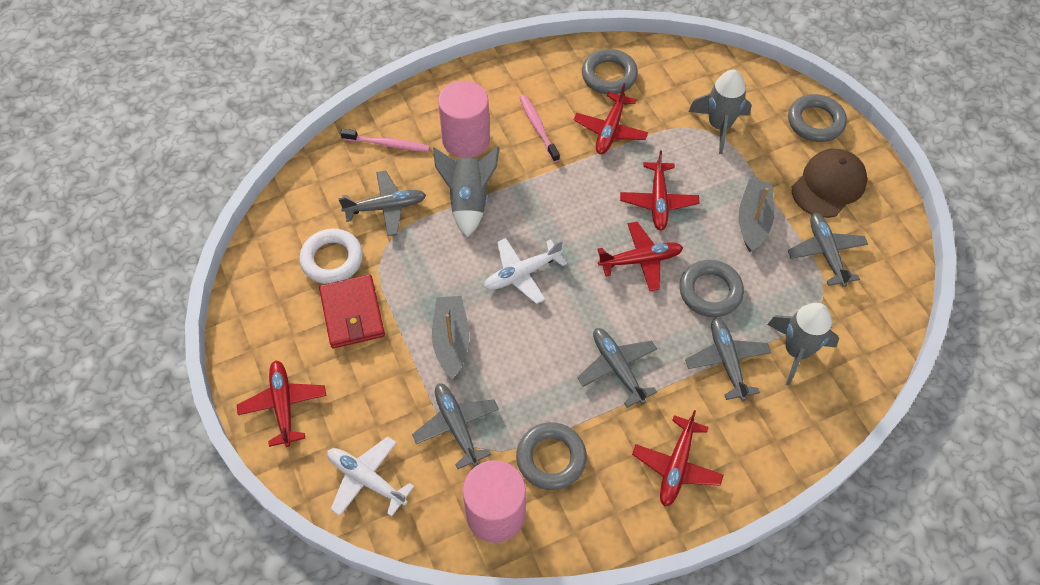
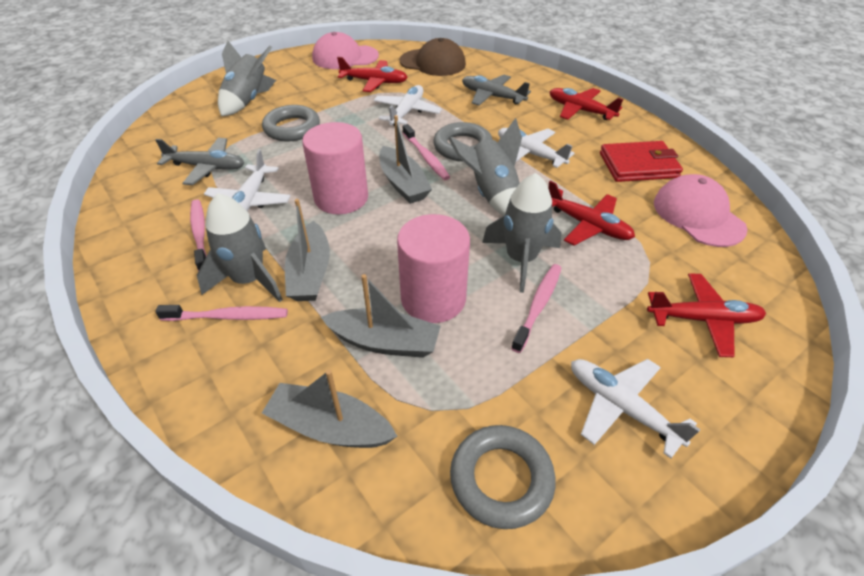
grey boat: 2 -> 4
grey plane: 5 -> 2
grey ring: 4 -> 3
grey rocket: 3 -> 4
pink cap: 0 -> 2
pink toothbrush: 2 -> 4
red plane: 5 -> 4
white plane: 2 -> 4
white ring: 1 -> 0

